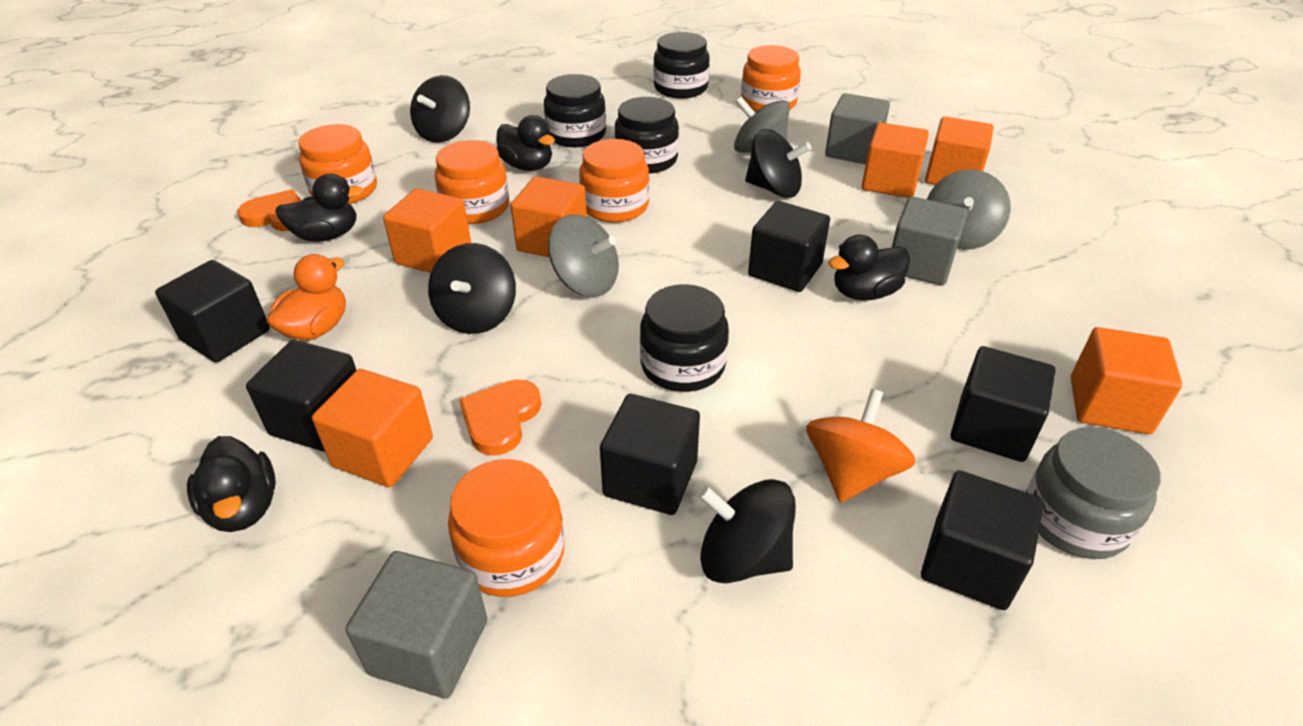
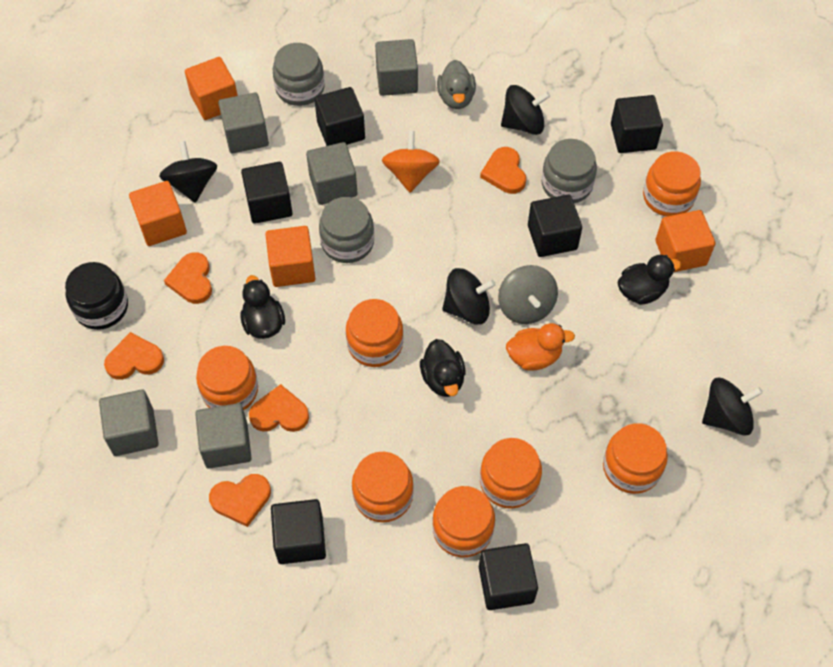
black duck: 4 -> 3
black jar: 4 -> 1
grey cube: 3 -> 5
grey duck: 0 -> 1
grey jar: 1 -> 3
grey spinning top: 3 -> 1
orange cube: 6 -> 4
orange heart: 2 -> 5
orange jar: 5 -> 7

